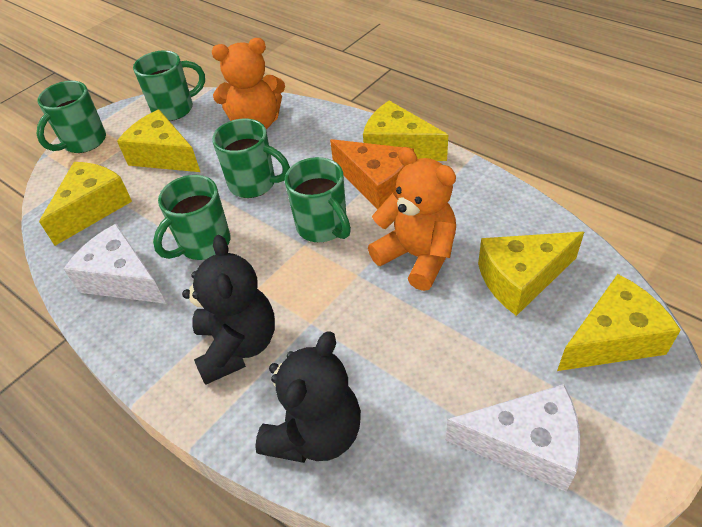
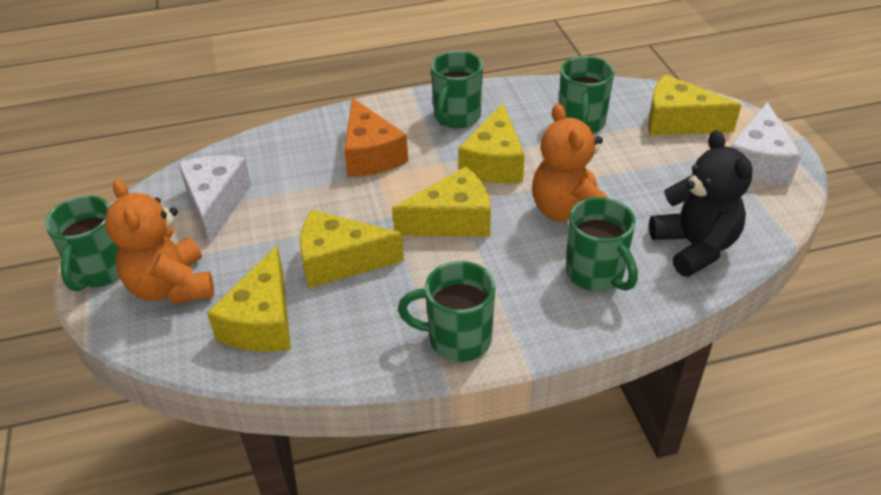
black teddy bear: 2 -> 1

